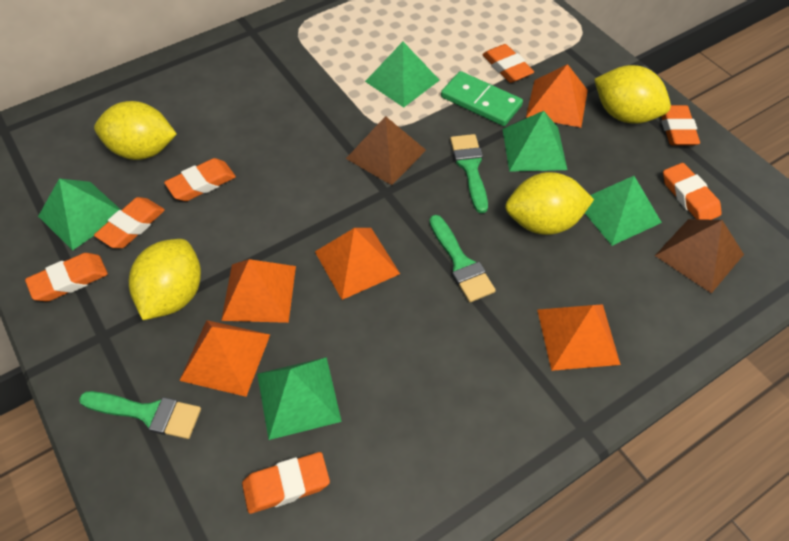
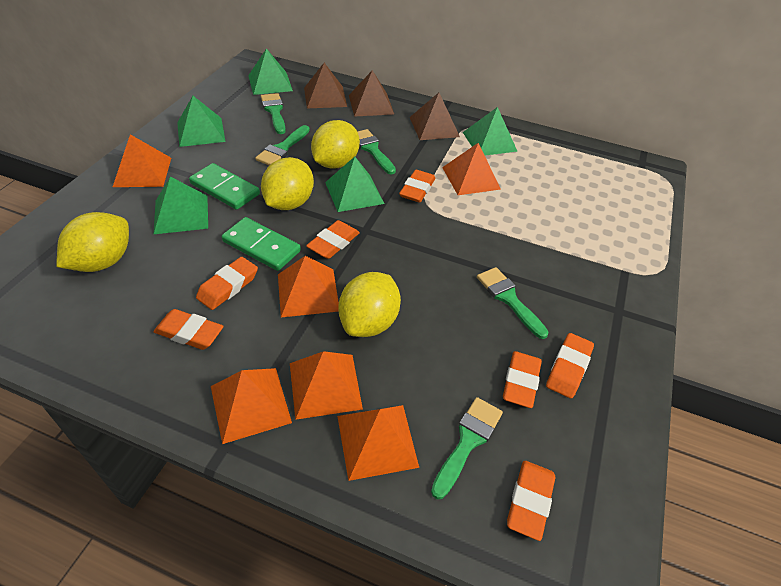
brown pyramid: 2 -> 3
green brush: 3 -> 5
green domino: 1 -> 2
orange pyramid: 5 -> 6

